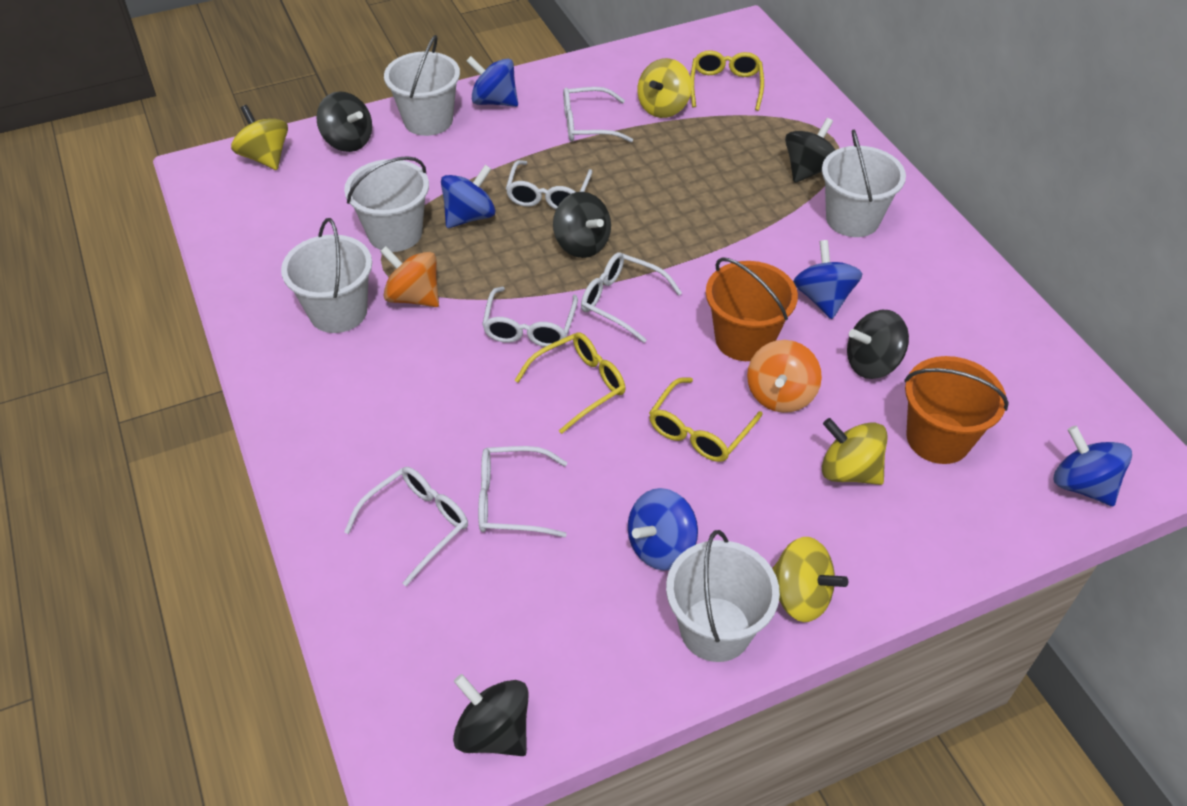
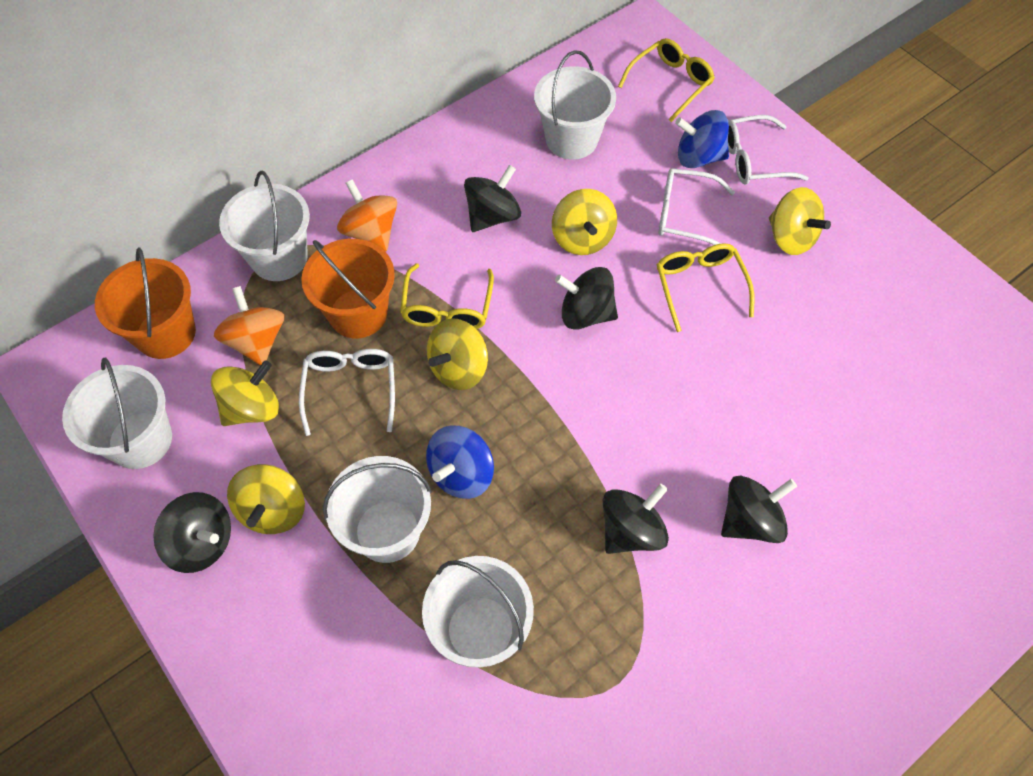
blue spinning top: 5 -> 2
white glasses: 6 -> 3
yellow spinning top: 4 -> 5

